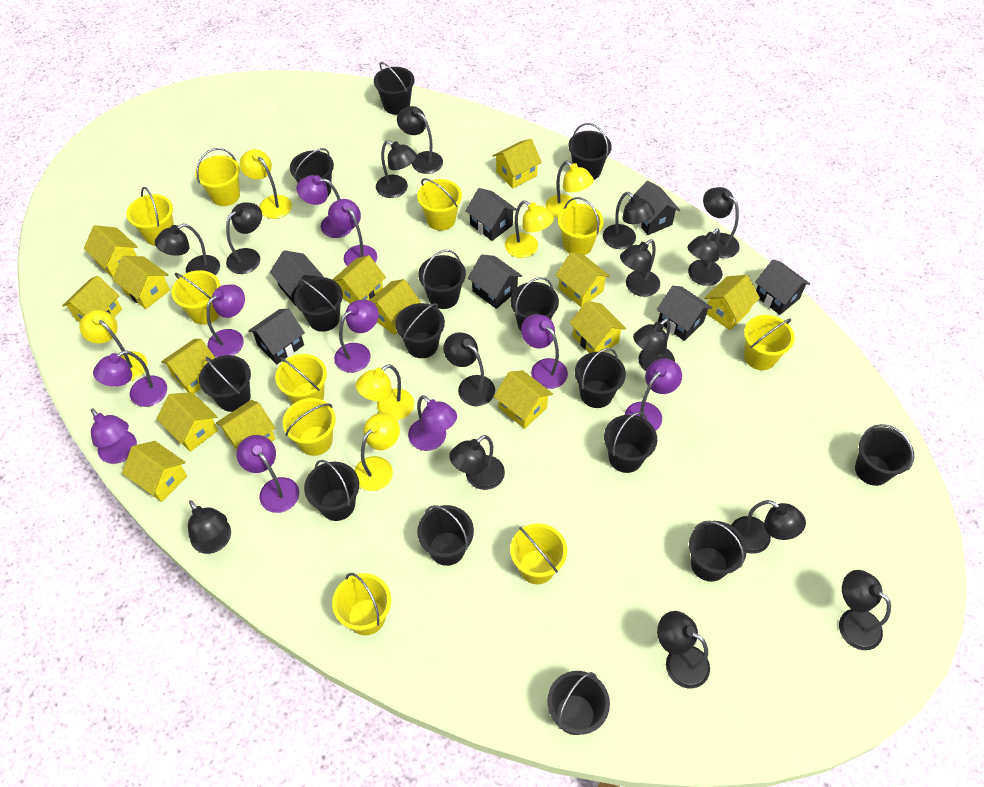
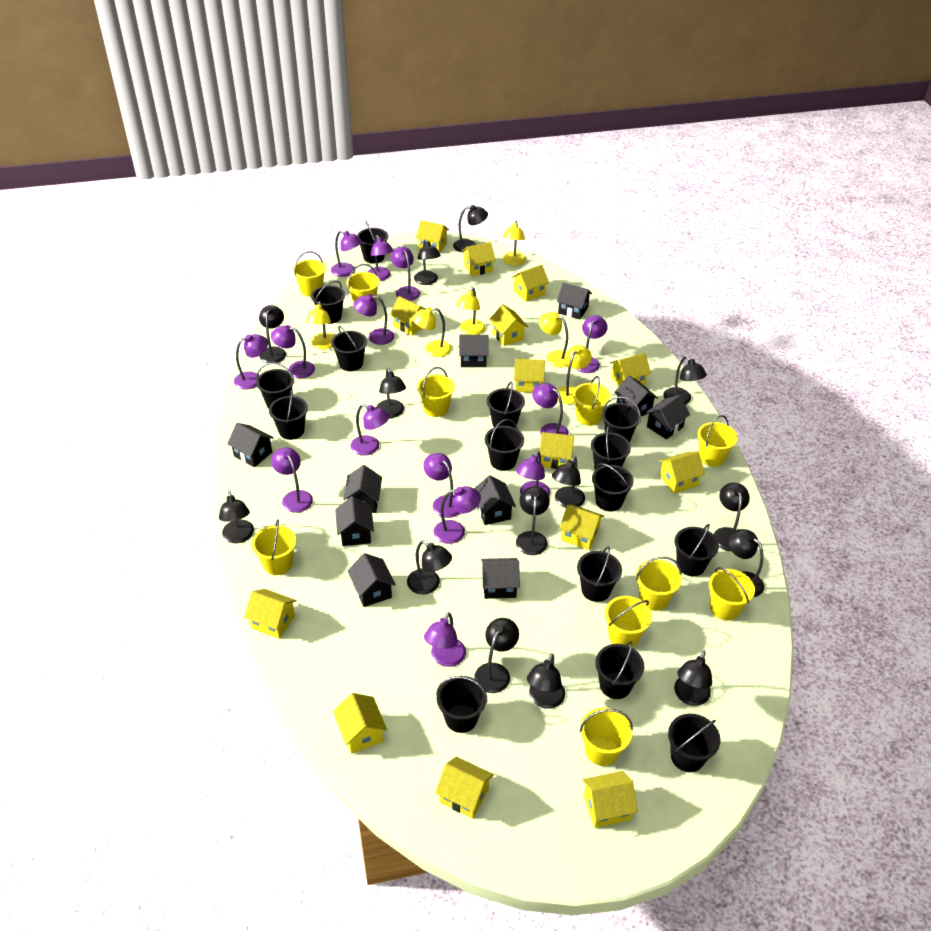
black house: 7 -> 10
black lamp: 15 -> 14
purple lamp: 10 -> 14

